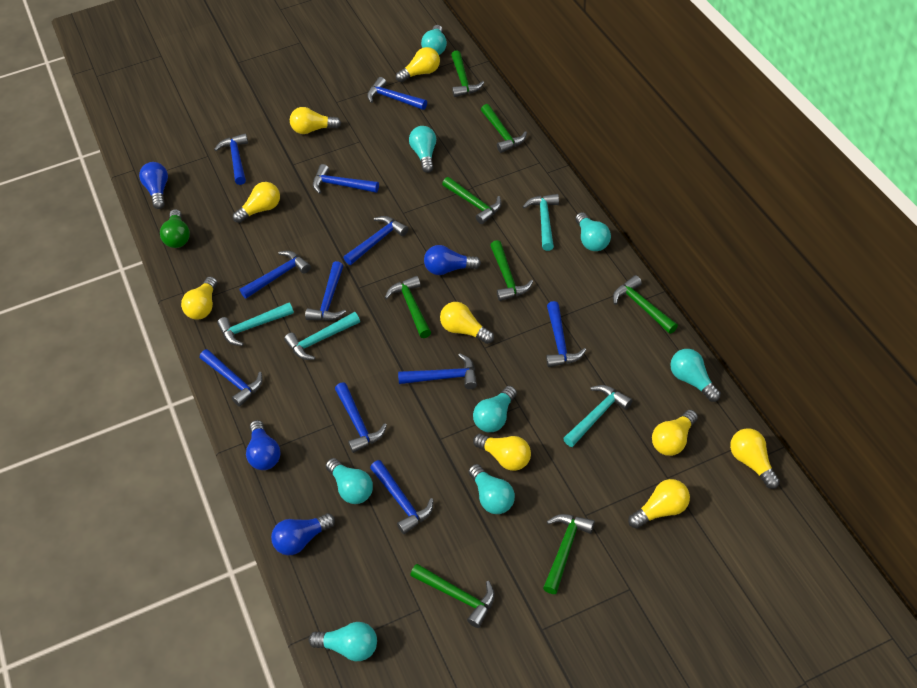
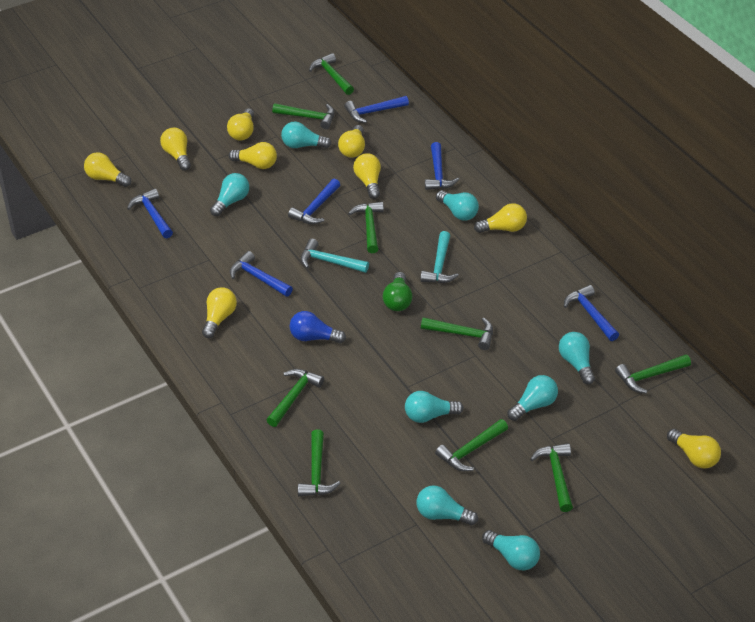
blue hammer: 11 -> 6
blue light bulb: 4 -> 1
green hammer: 8 -> 9
turquoise hammer: 4 -> 2

